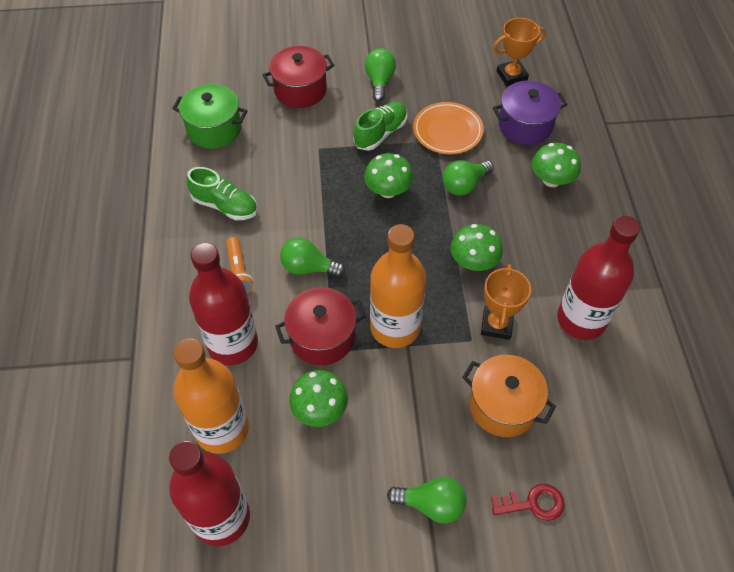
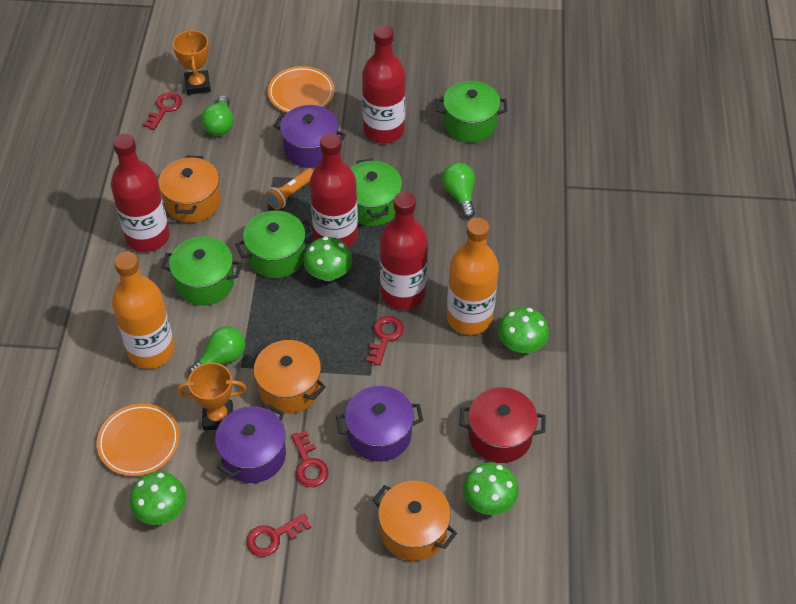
green light bulb: 4 -> 3
green pot: 1 -> 4
green shoe: 2 -> 0
orange plate: 1 -> 2
orange pot: 1 -> 3
purple pot: 1 -> 3
red bottle: 3 -> 4
red key: 1 -> 4
red pot: 2 -> 1

